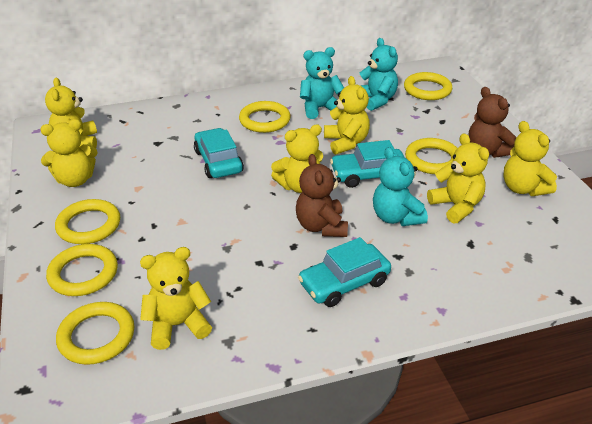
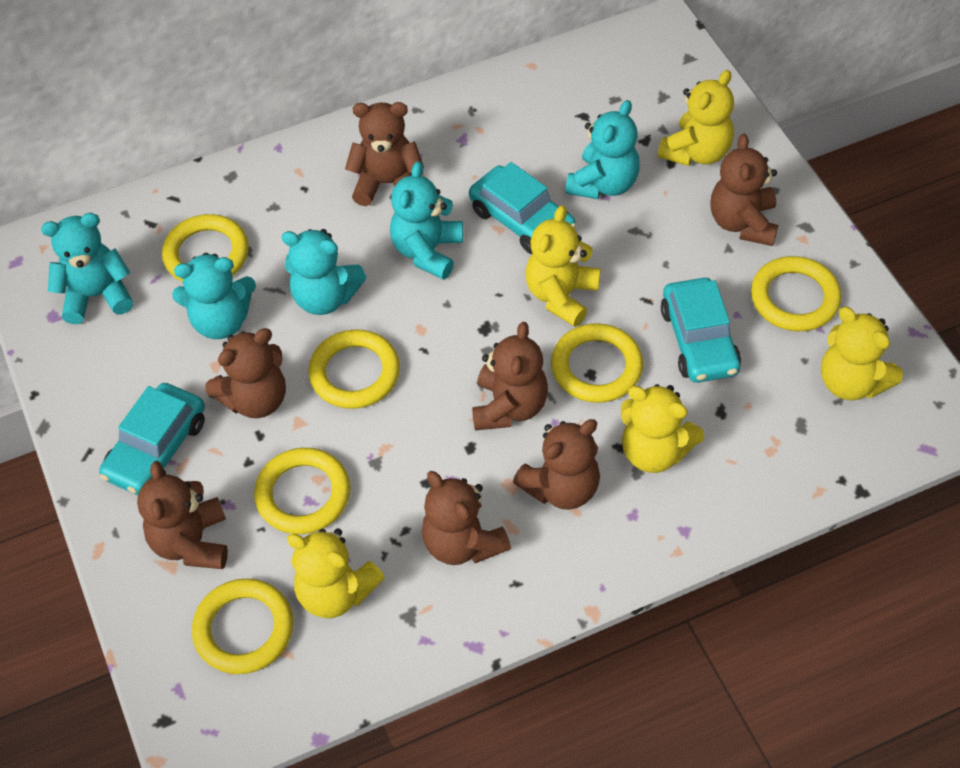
brown teddy bear: 2 -> 7
turquoise teddy bear: 3 -> 5
yellow teddy bear: 7 -> 5

